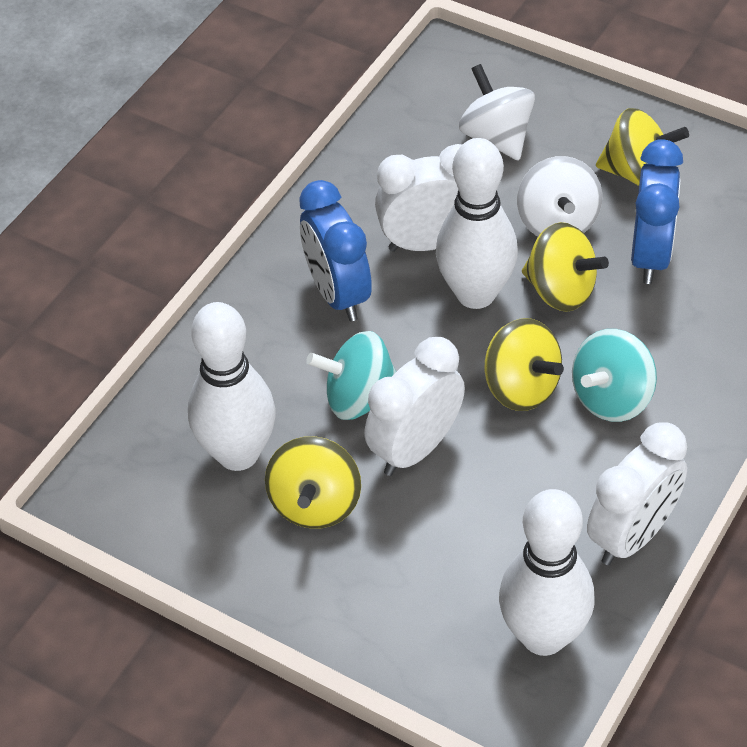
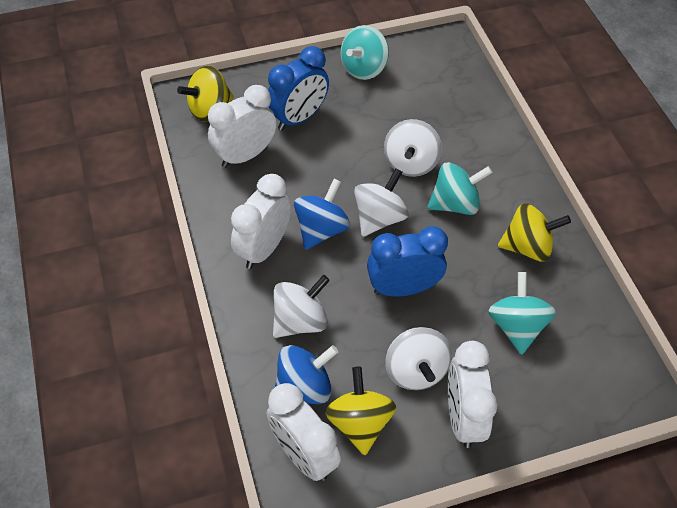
blue spinning top: 0 -> 2
turquoise spinning top: 2 -> 3
white bowling pin: 3 -> 0
white clock: 3 -> 4
white spinning top: 2 -> 4
yellow spinning top: 4 -> 3

